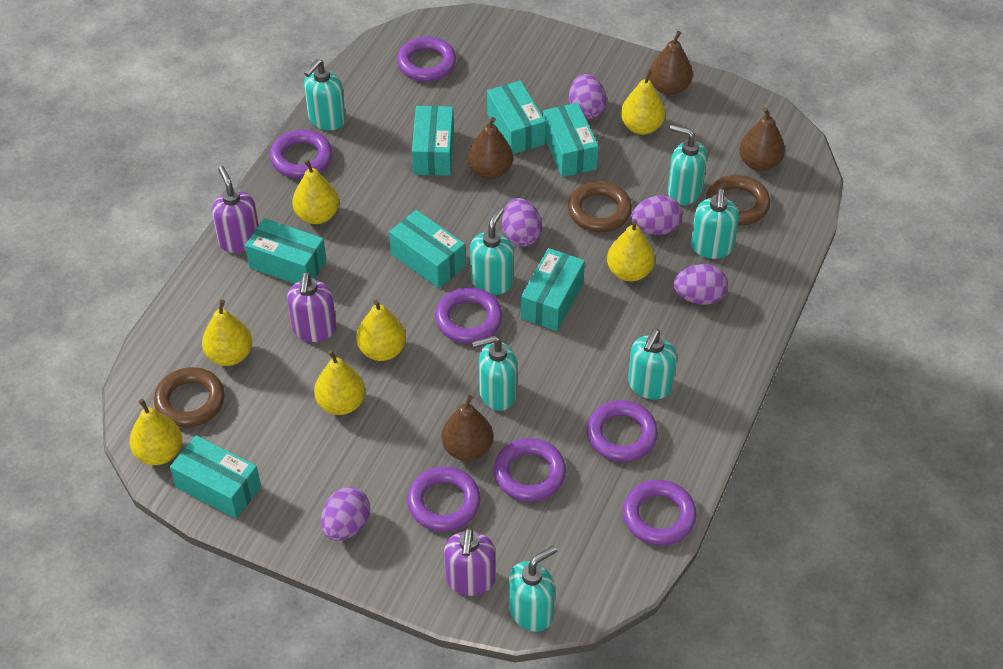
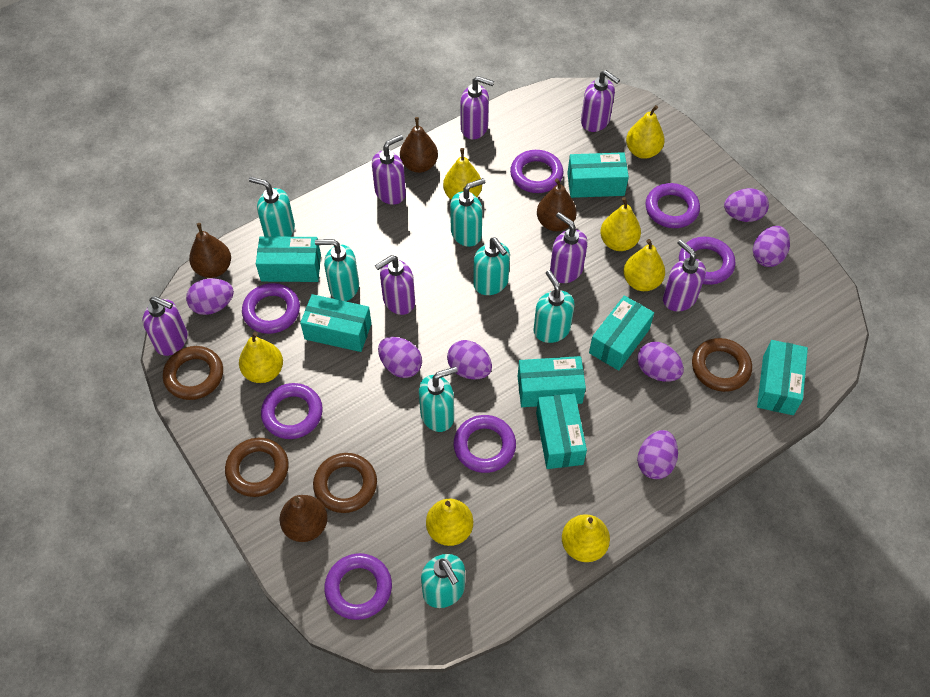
brown ring: 3 -> 4
purple egg: 5 -> 7
purple soap dispenser: 3 -> 7

